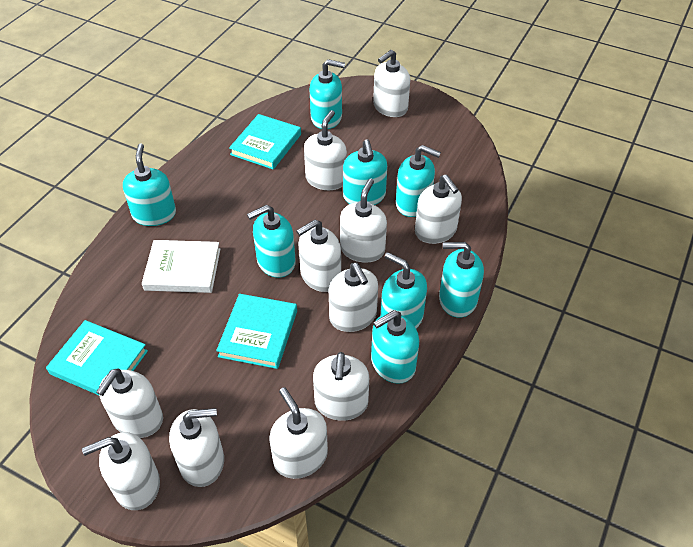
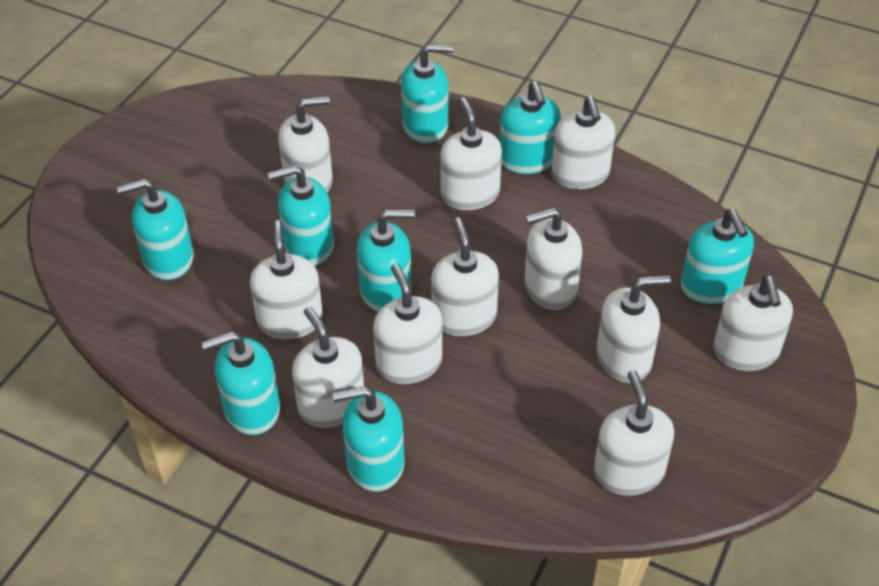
turquoise book: 3 -> 0
white book: 1 -> 0

